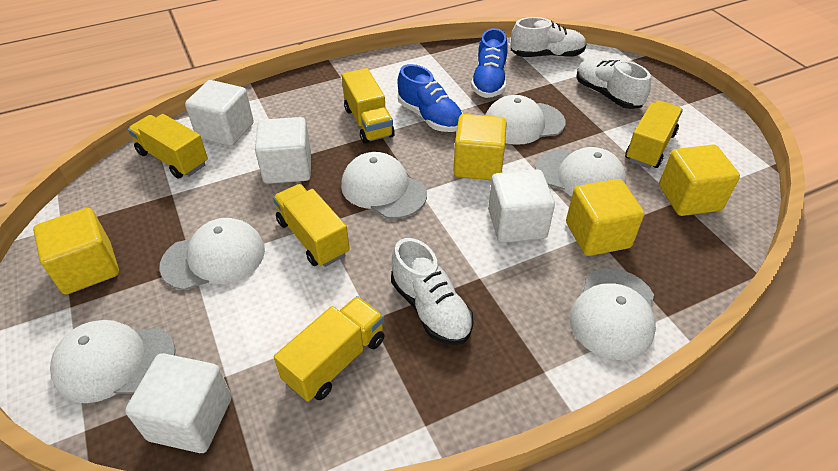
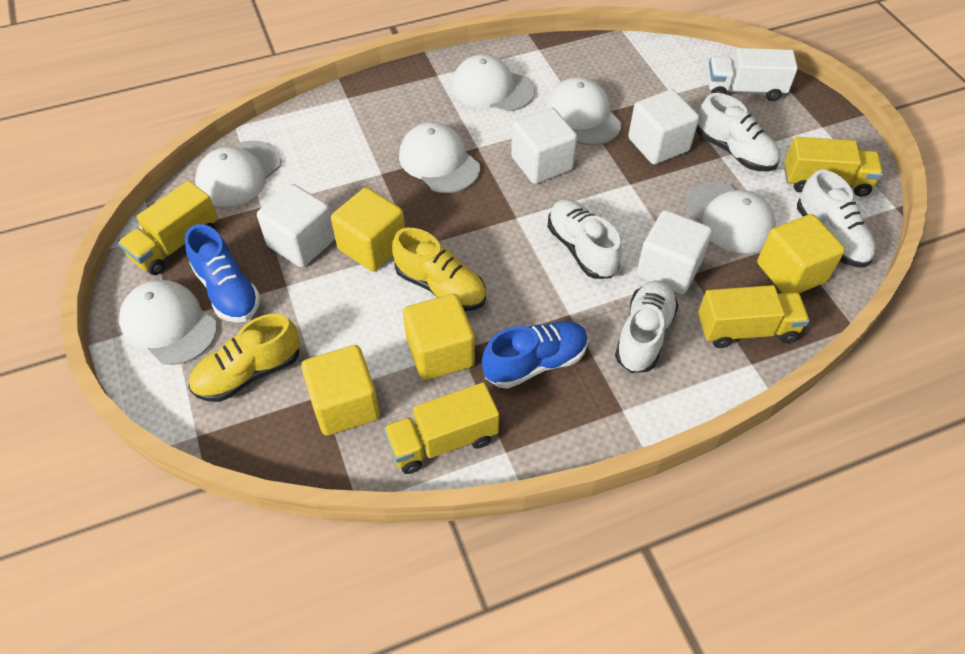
white shoe: 3 -> 4
white truck: 0 -> 1
yellow shoe: 0 -> 2
yellow truck: 5 -> 4

